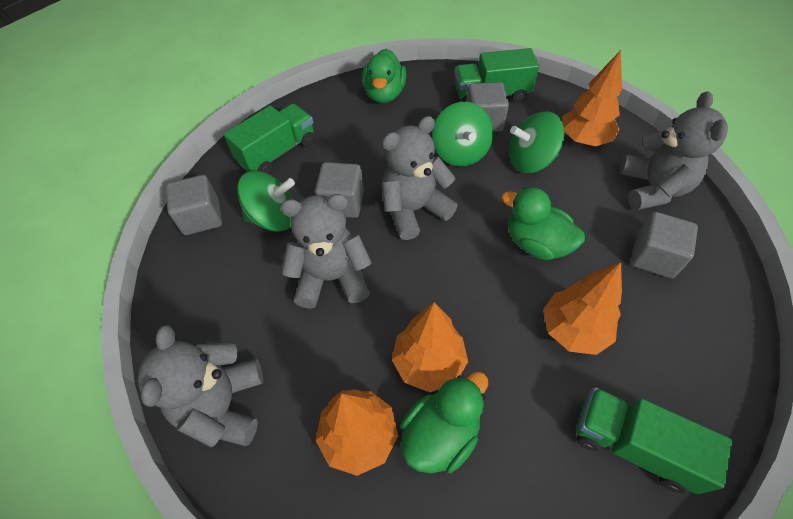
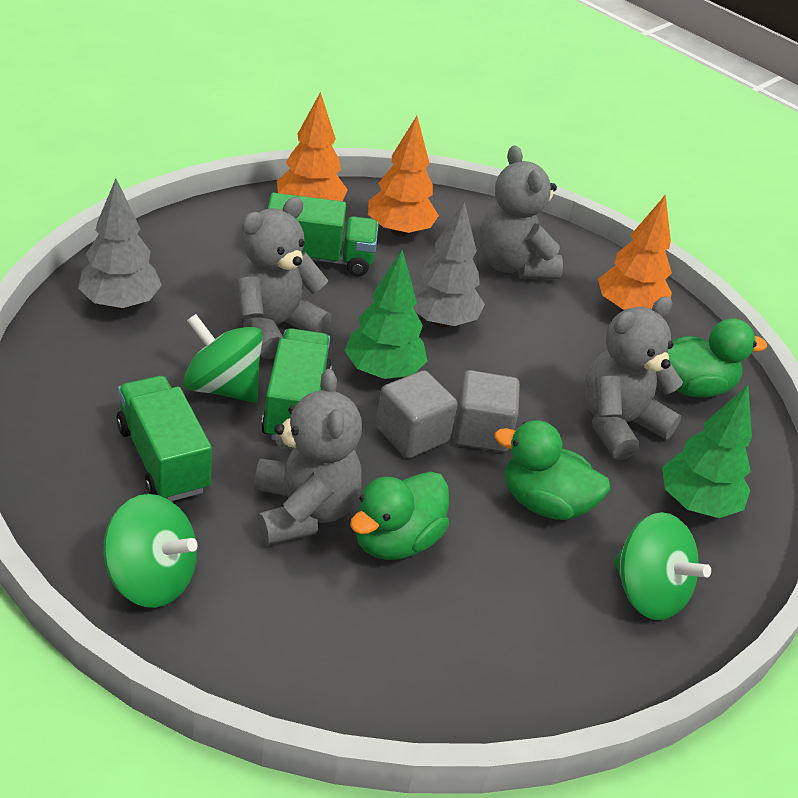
green tree: 0 -> 2
grey cube: 4 -> 2
grey tree: 0 -> 2
orange tree: 4 -> 3

